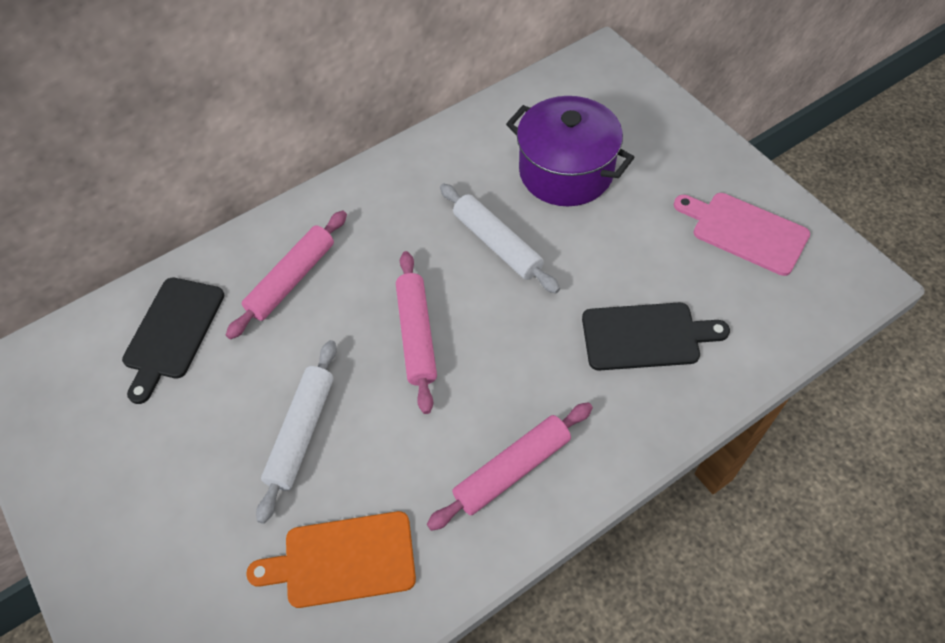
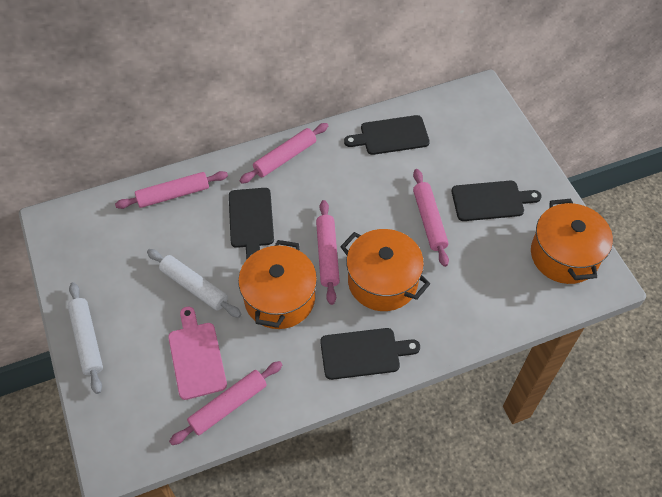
black cutting board: 2 -> 4
orange cutting board: 1 -> 0
orange pot: 0 -> 3
pink rolling pin: 3 -> 5
purple pot: 1 -> 0

